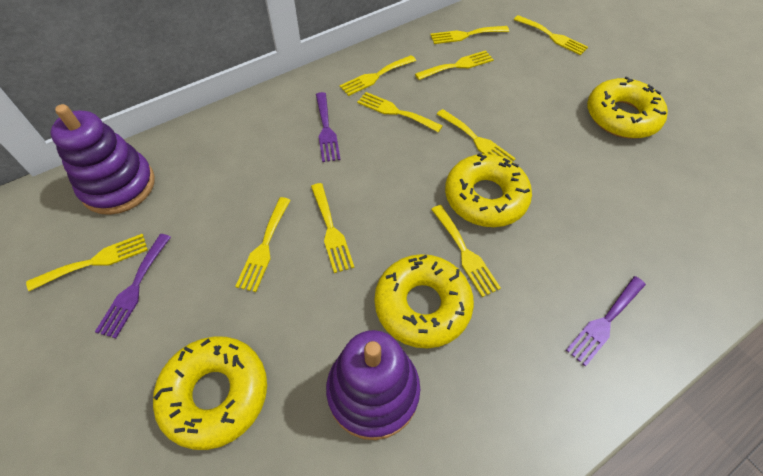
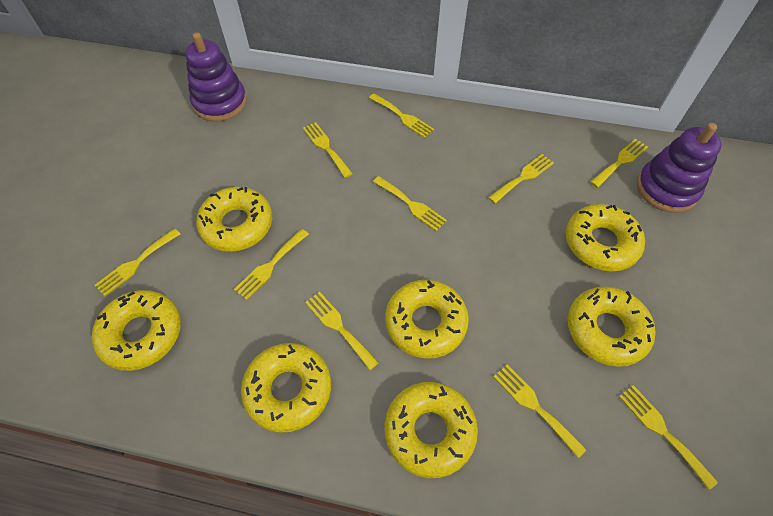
purple fork: 3 -> 0
yellow donut: 4 -> 7

